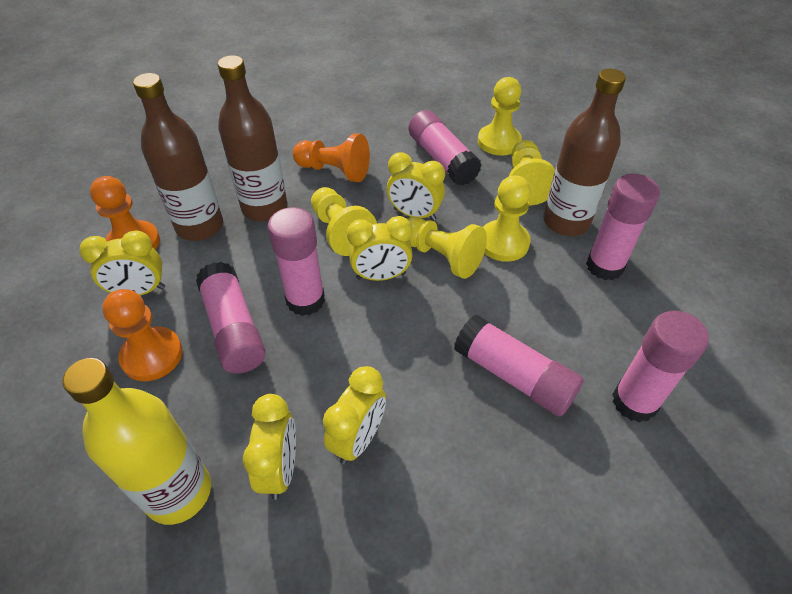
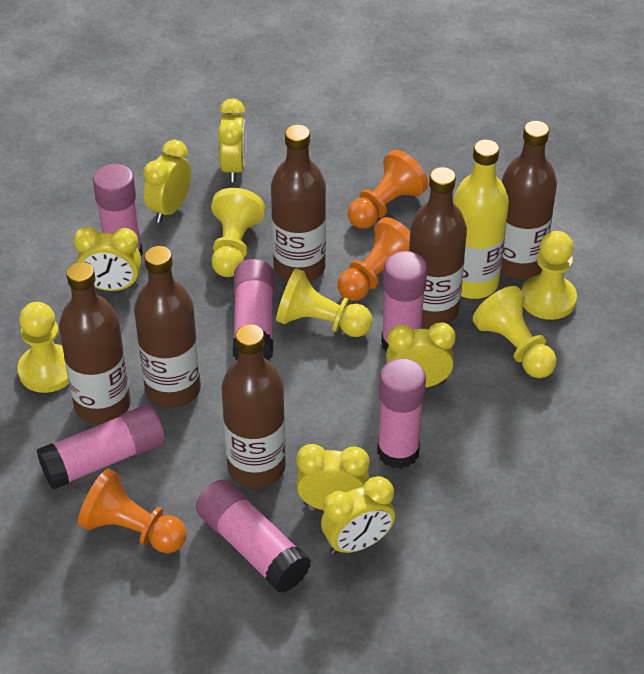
brown bottle: 3 -> 6
yellow clock: 5 -> 6

